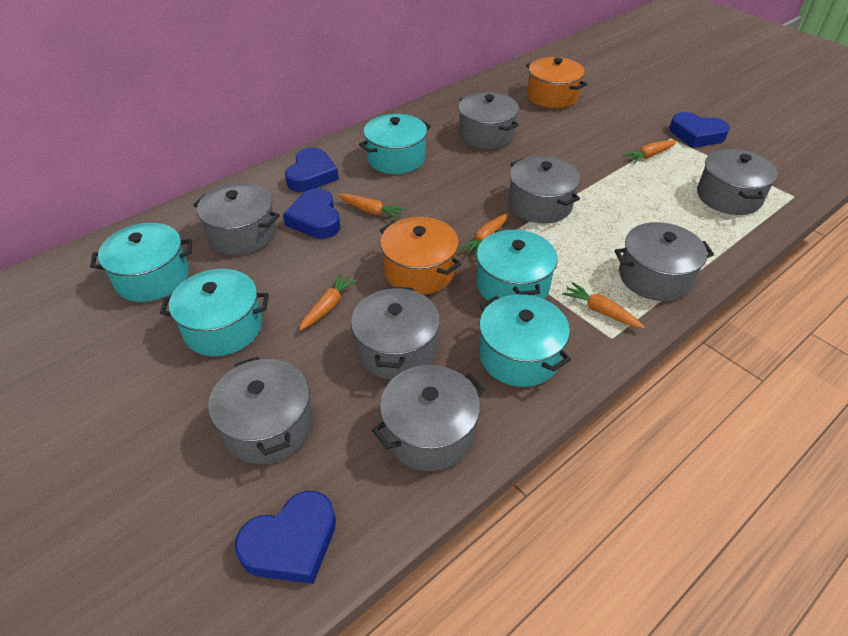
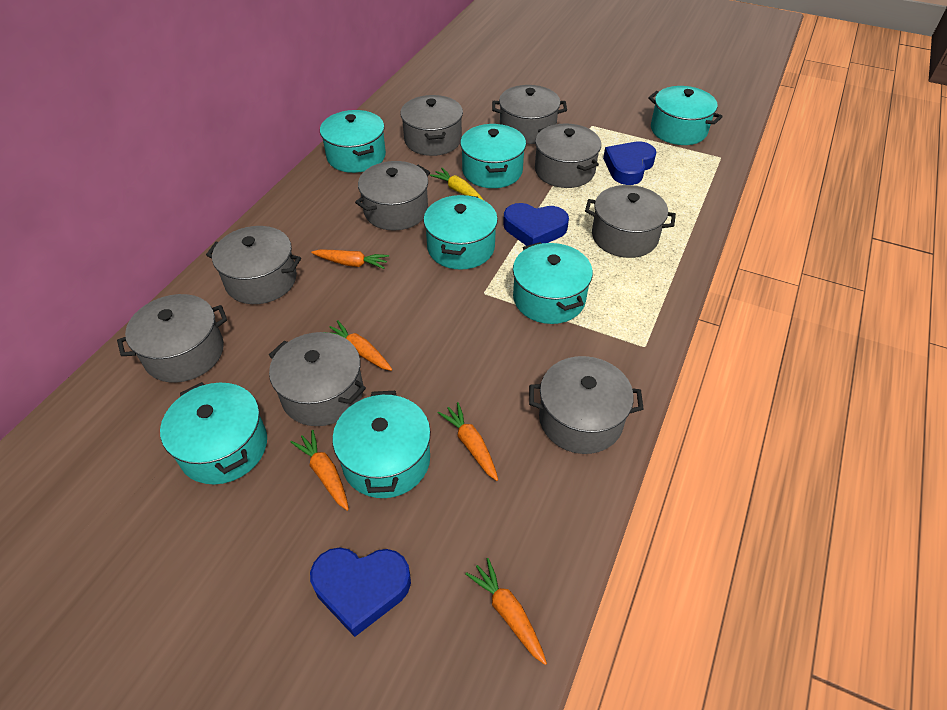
blue heart: 4 -> 3
grey pot: 8 -> 9
orange pot: 2 -> 0
turquoise pot: 5 -> 7
yellow carrot: 0 -> 1

